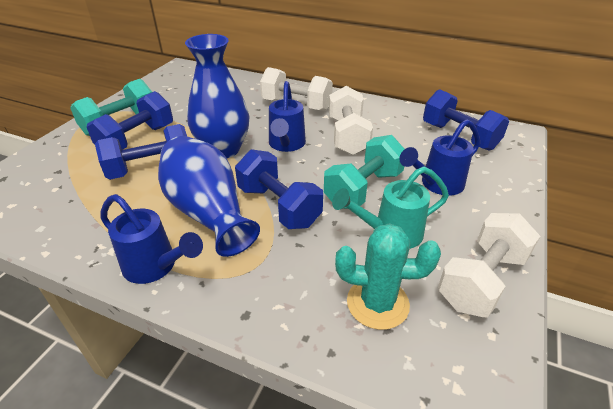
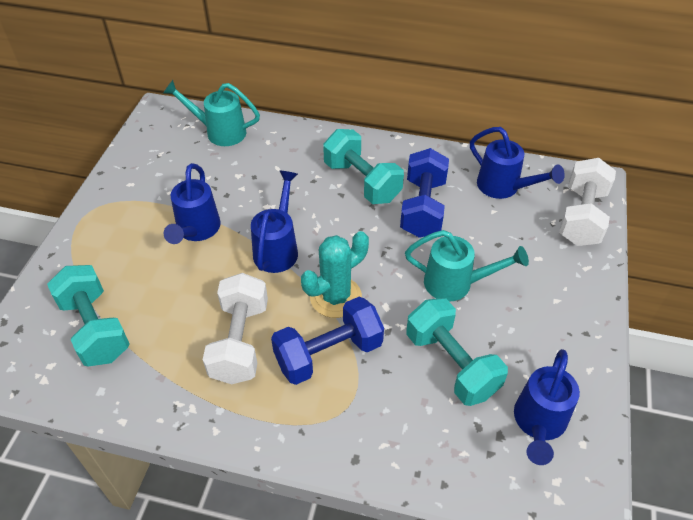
blue dumbbell: 4 -> 2
blue vase: 2 -> 0
blue watering can: 3 -> 4
turquoise dumbbell: 2 -> 3
turquoise watering can: 1 -> 2
white dumbbell: 3 -> 2

